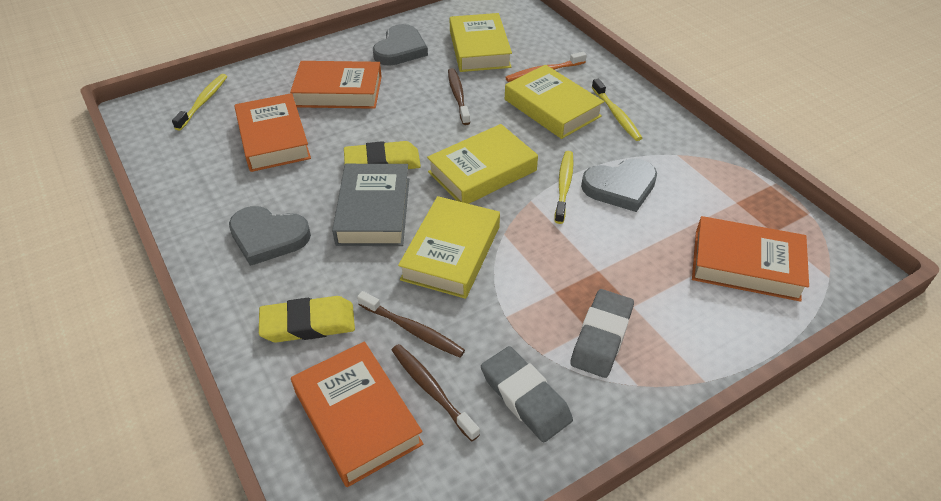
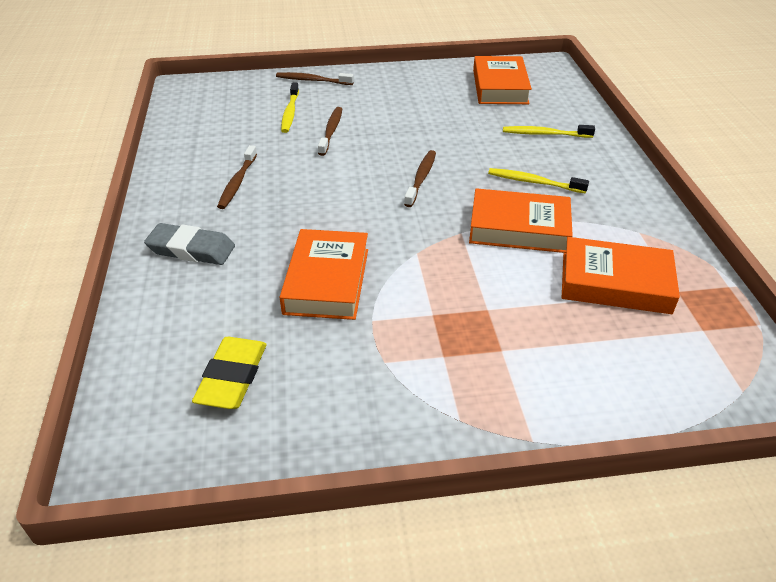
brown toothbrush: 3 -> 4
grey book: 1 -> 0
grey eraser: 2 -> 1
grey heart: 3 -> 0
orange toothbrush: 1 -> 0
yellow book: 4 -> 0
yellow eraser: 2 -> 1

